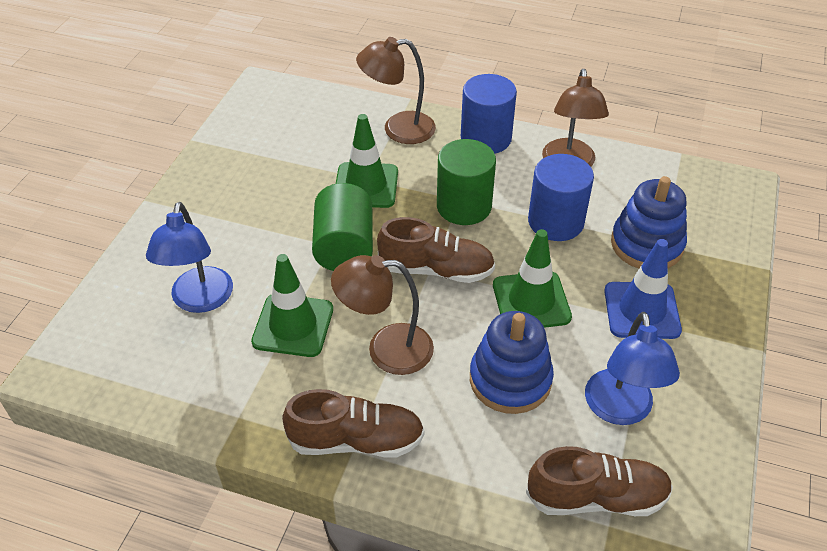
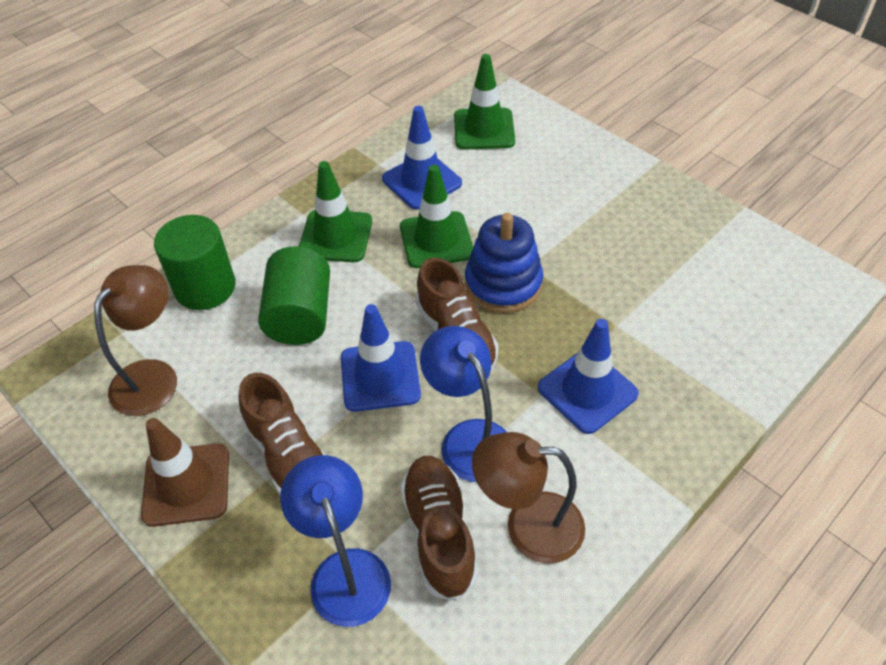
blue cylinder: 2 -> 0
blue stacking toy: 2 -> 1
blue traffic cone: 1 -> 3
brown lamp: 3 -> 2
brown traffic cone: 0 -> 1

